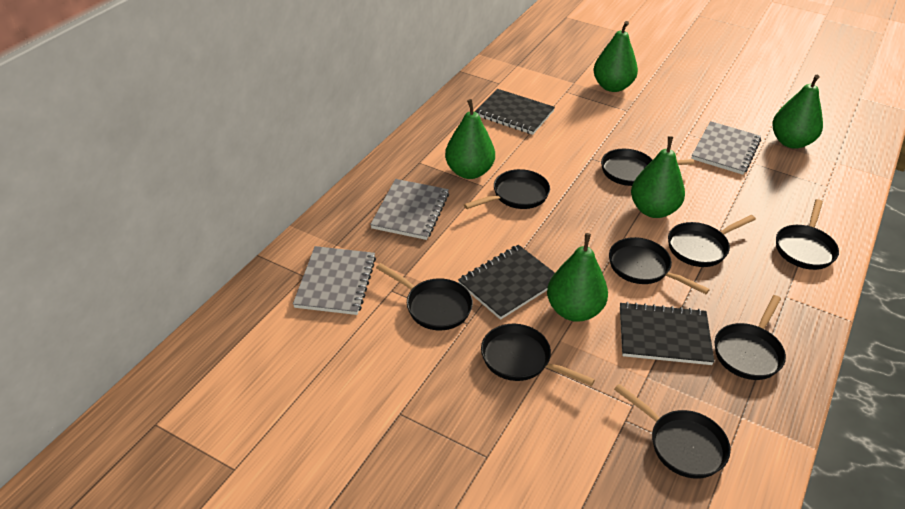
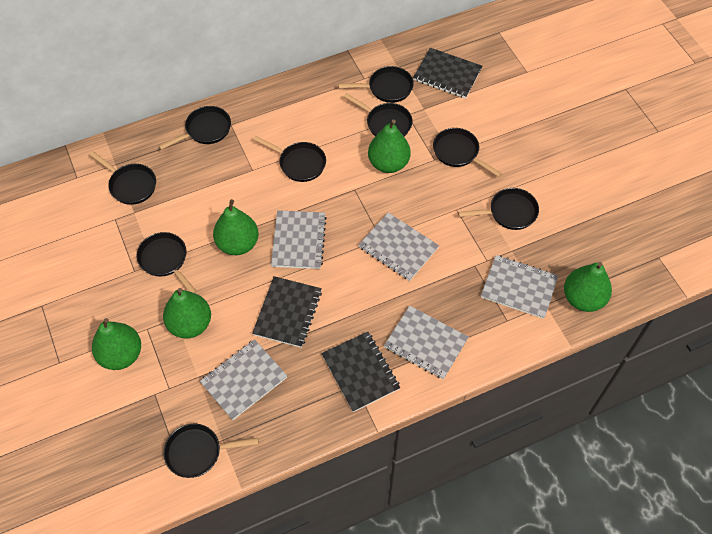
grey notebook: 3 -> 5

